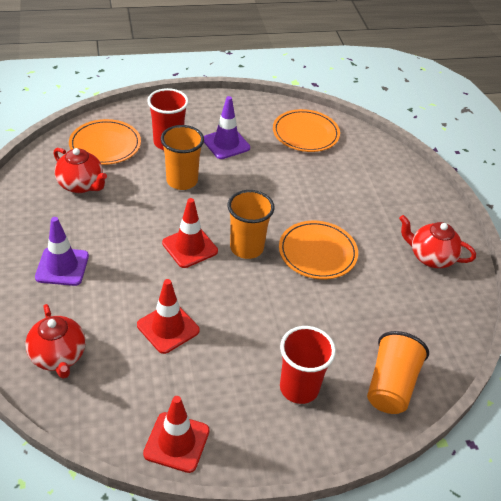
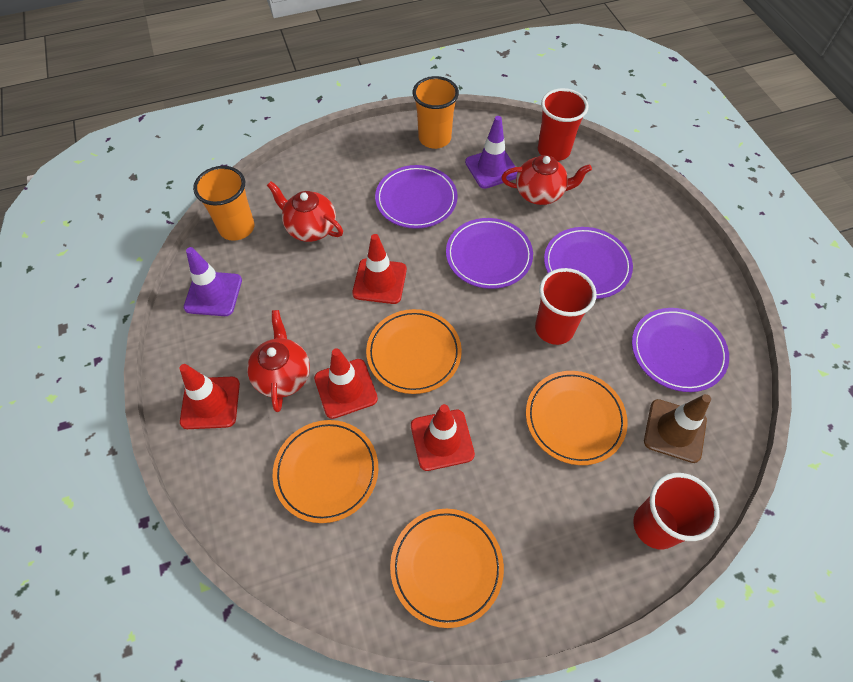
brown traffic cone: 0 -> 1
orange cup: 3 -> 2
orange plate: 3 -> 4
purple plate: 0 -> 4
red cup: 2 -> 3
red traffic cone: 3 -> 4

